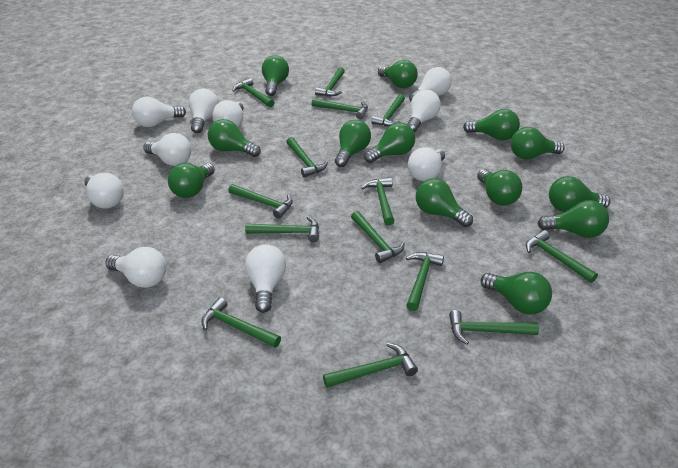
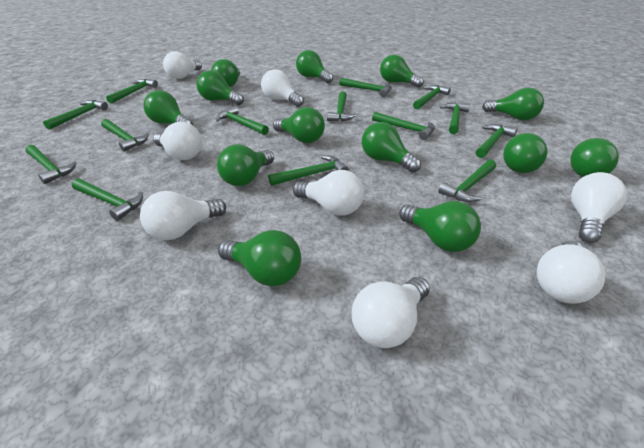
white light bulb: 10 -> 8

